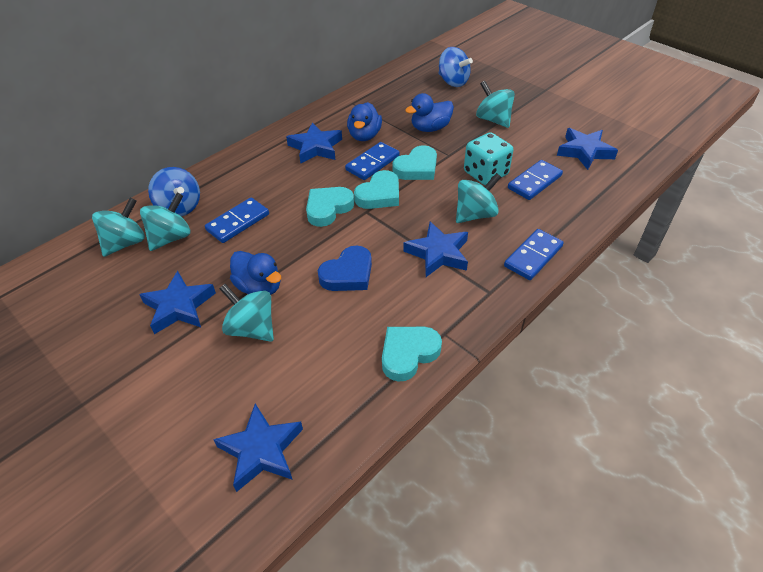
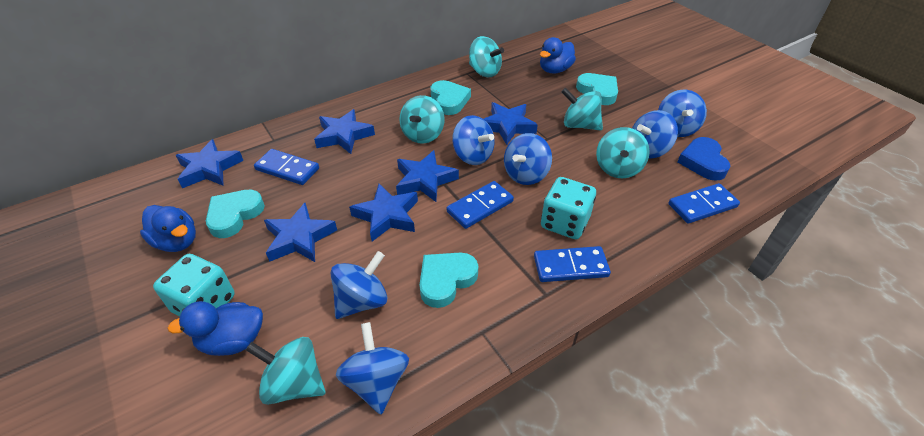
blue spinning top: 2 -> 6
blue star: 5 -> 6
turquoise dice: 1 -> 2

